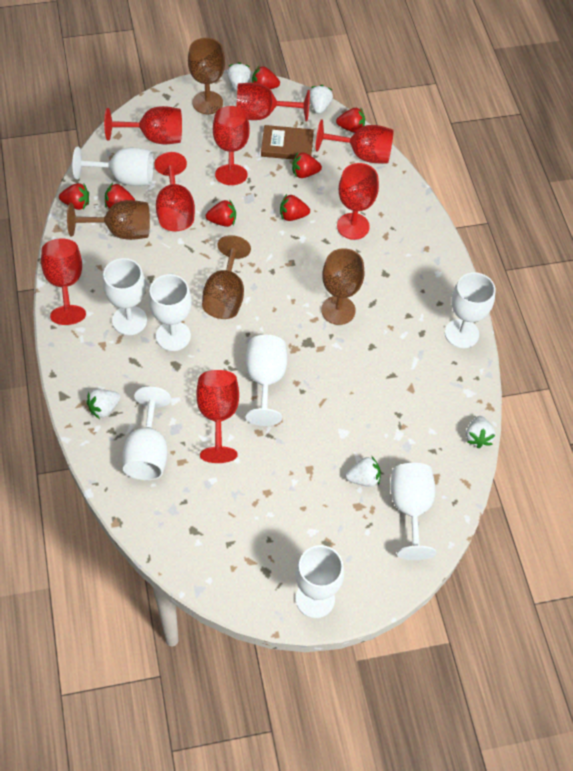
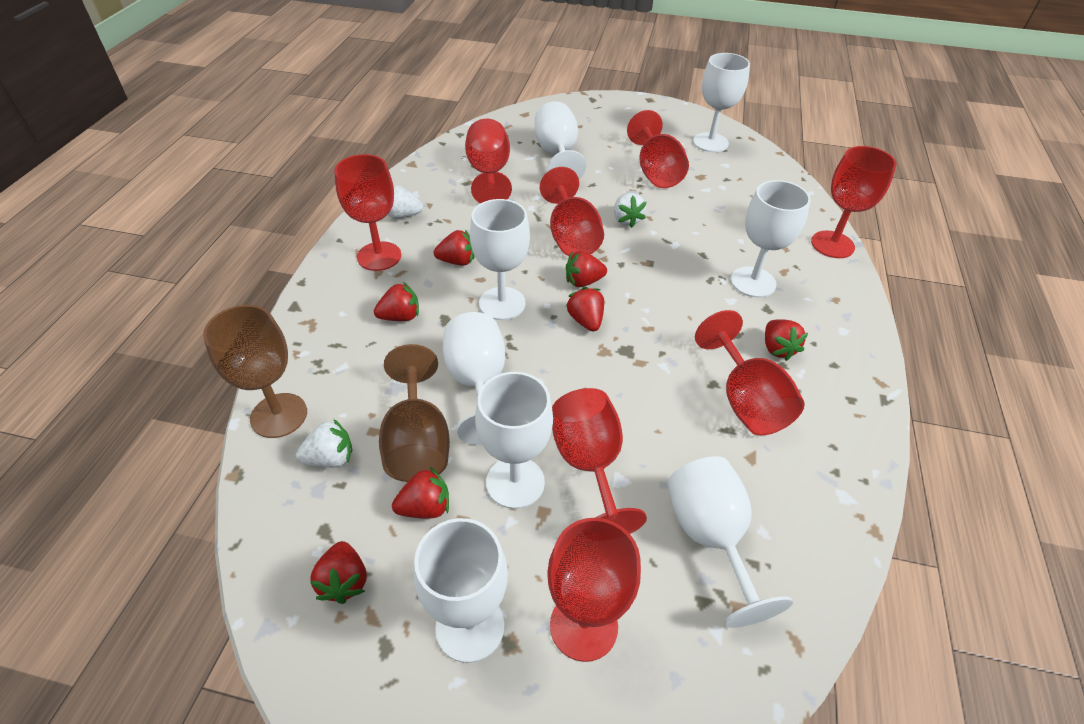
brown book: 1 -> 0
brown goblet: 4 -> 2
white strawberry: 5 -> 3

